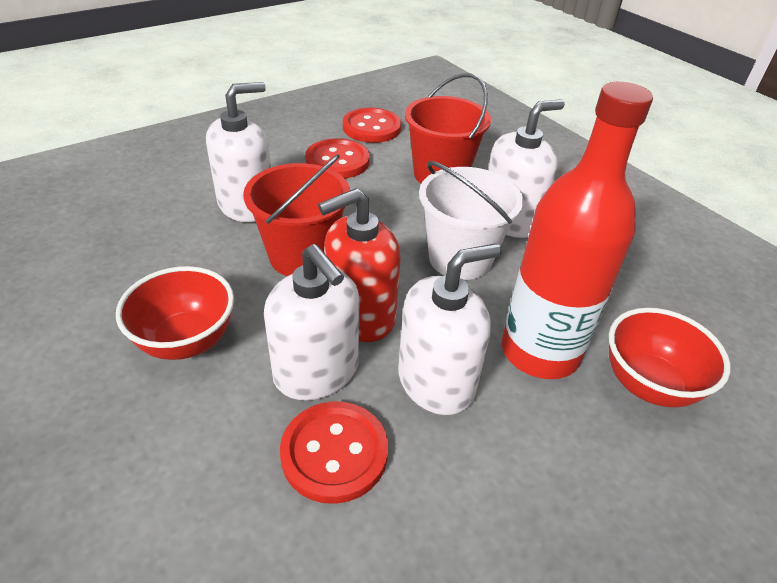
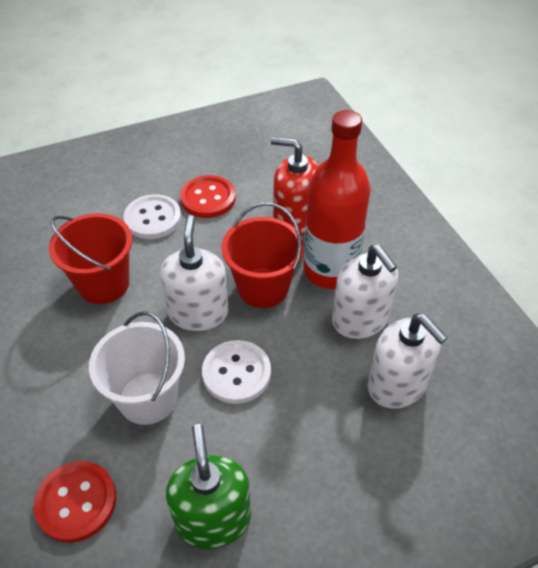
green soap dispenser: 0 -> 1
red bowl: 2 -> 0
red button: 3 -> 2
white button: 0 -> 2
white soap dispenser: 4 -> 3

